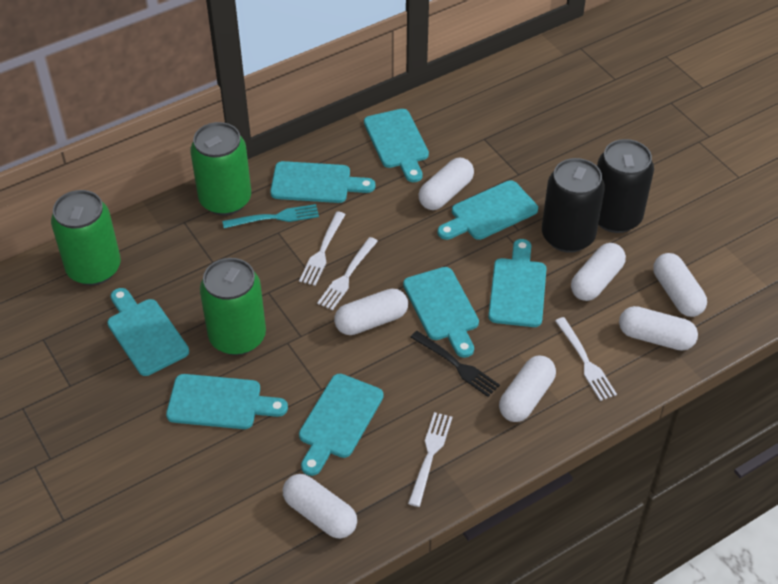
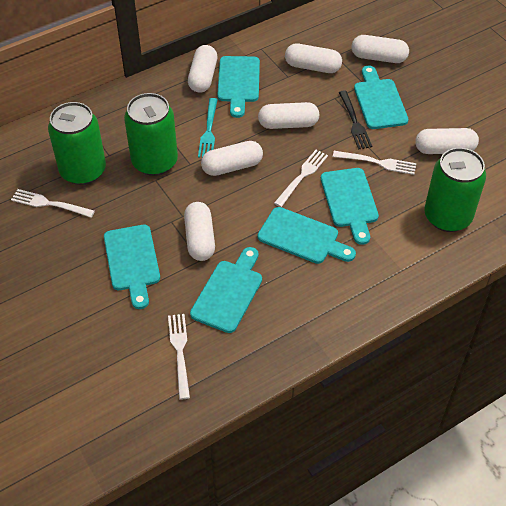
black can: 2 -> 0
turquoise cutting board: 8 -> 6

